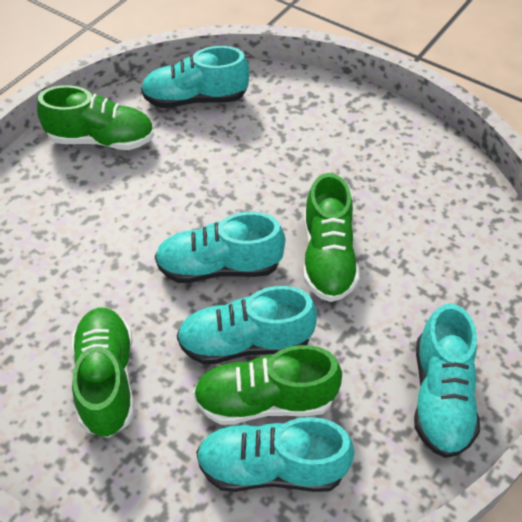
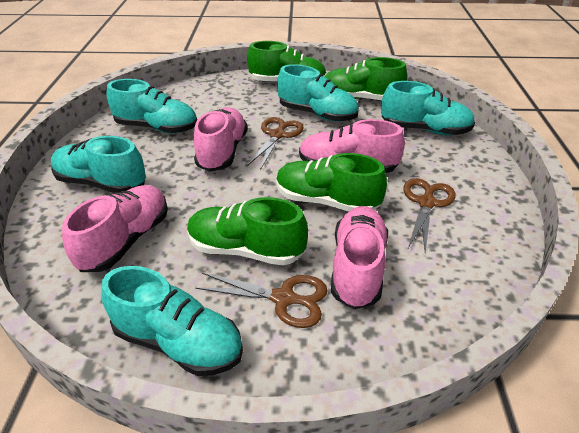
brown scissors: 0 -> 3
pink shoe: 0 -> 4

